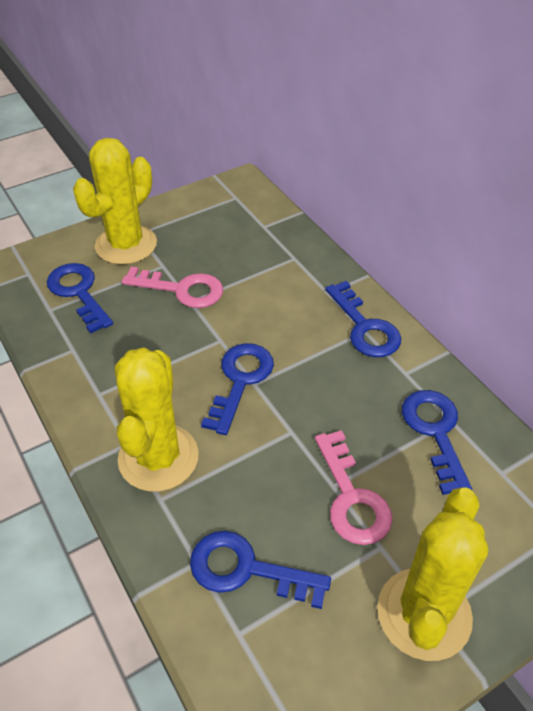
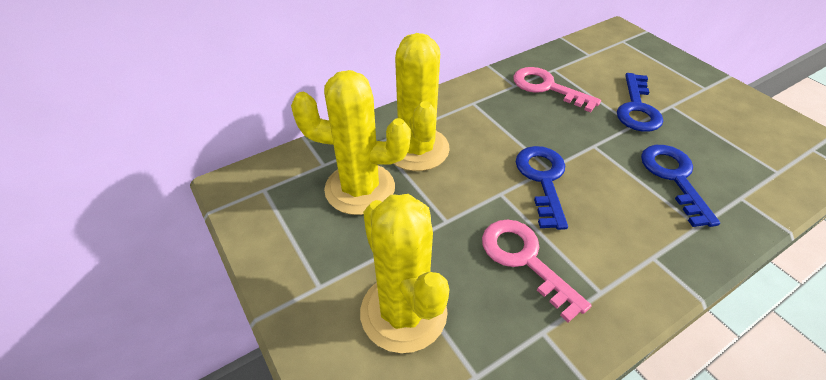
blue key: 5 -> 3

